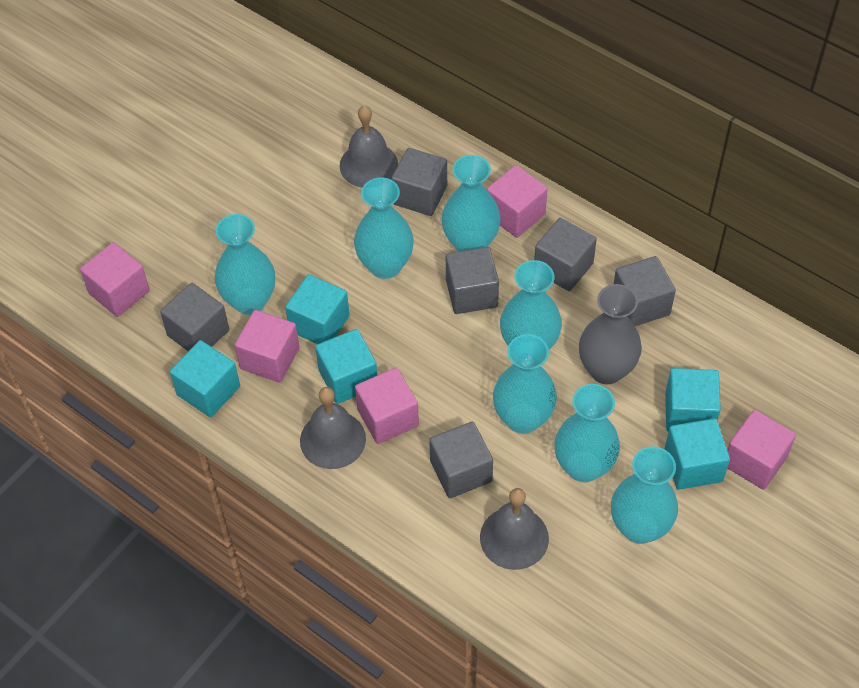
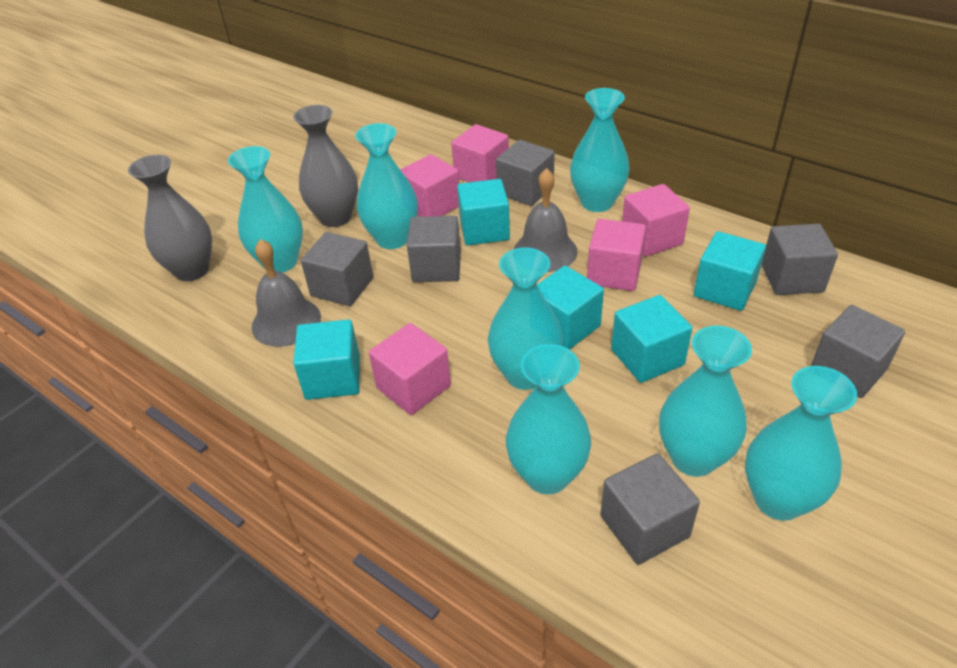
grey bell: 3 -> 2
grey vase: 1 -> 2

